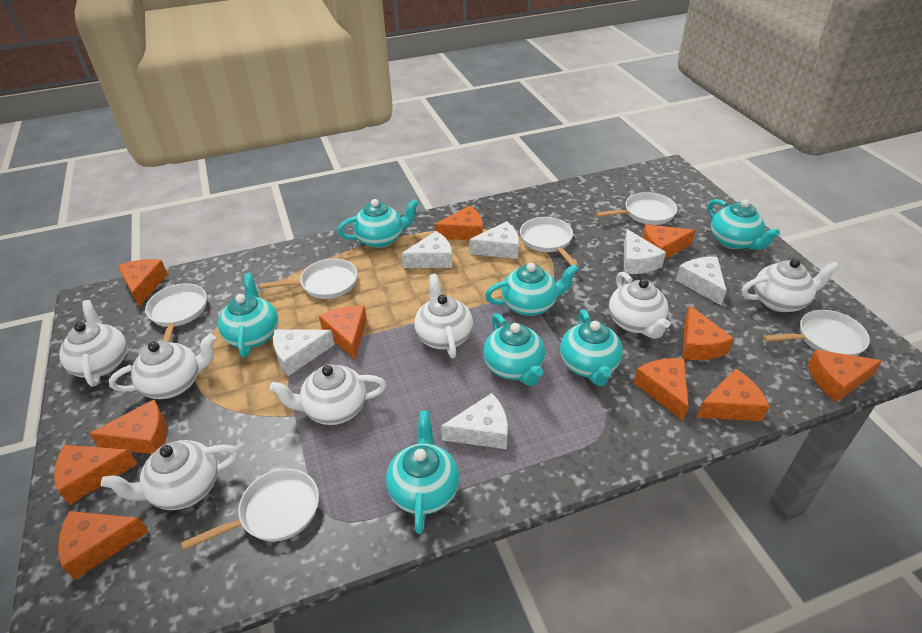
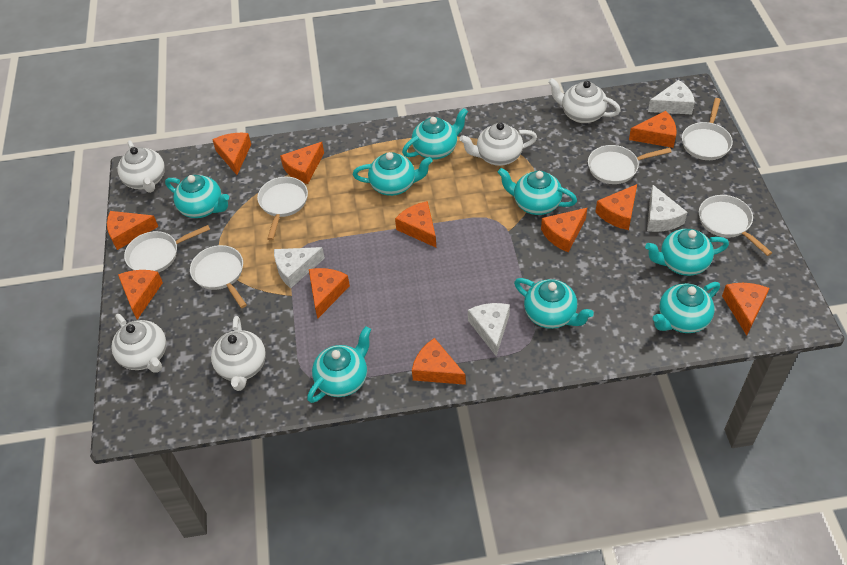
turquoise teapot: 7 -> 8
white cheese: 6 -> 4
white teapot: 7 -> 5

